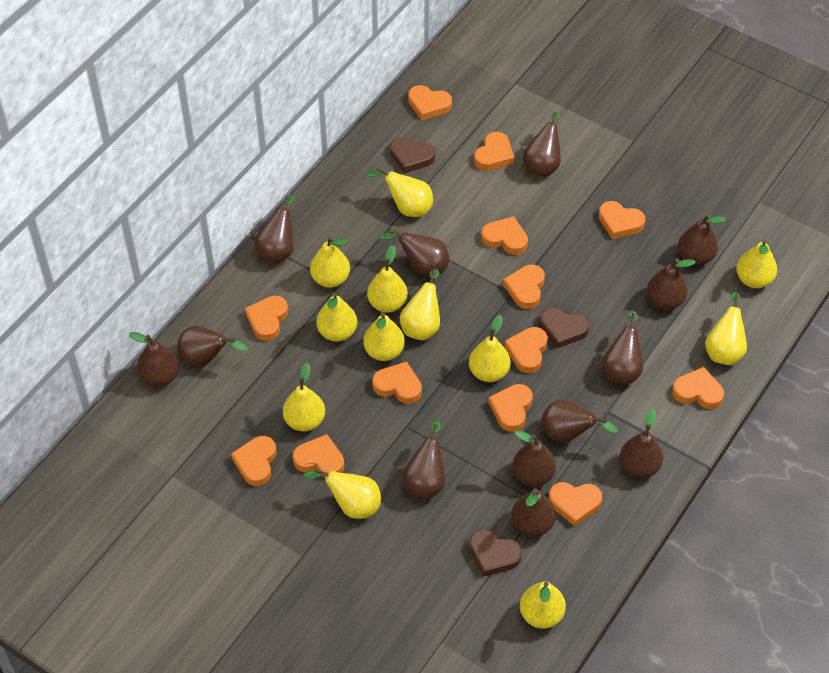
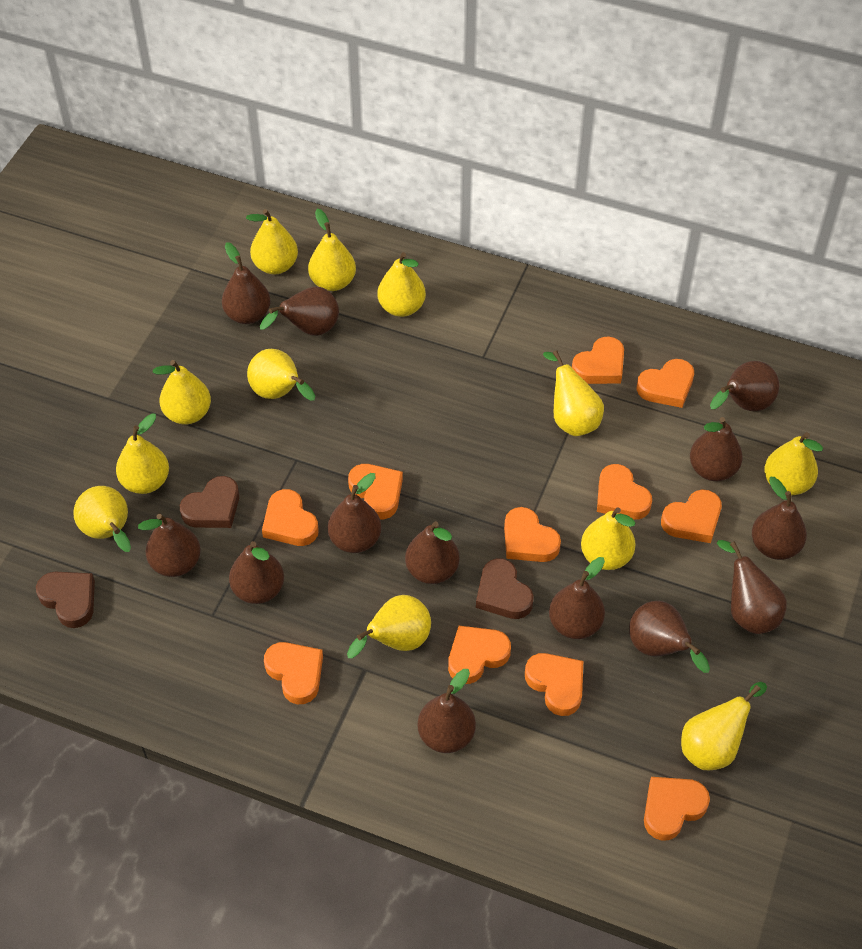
orange heart: 13 -> 11

